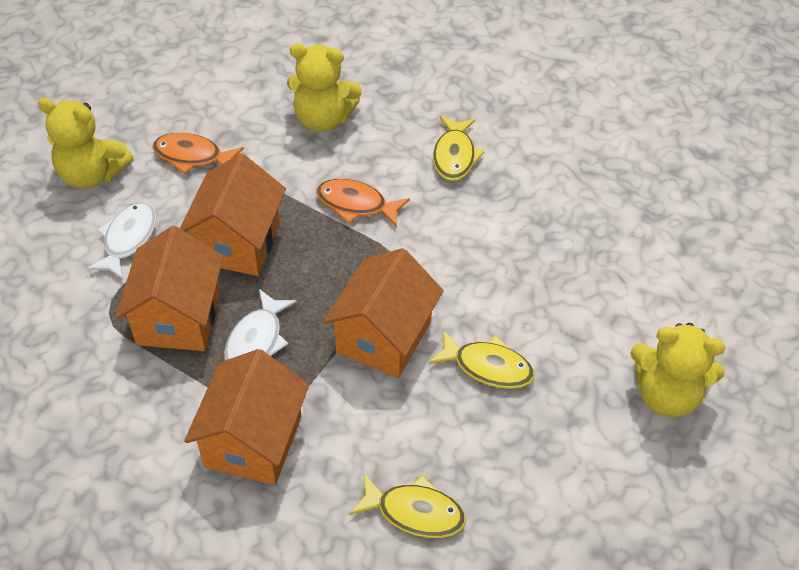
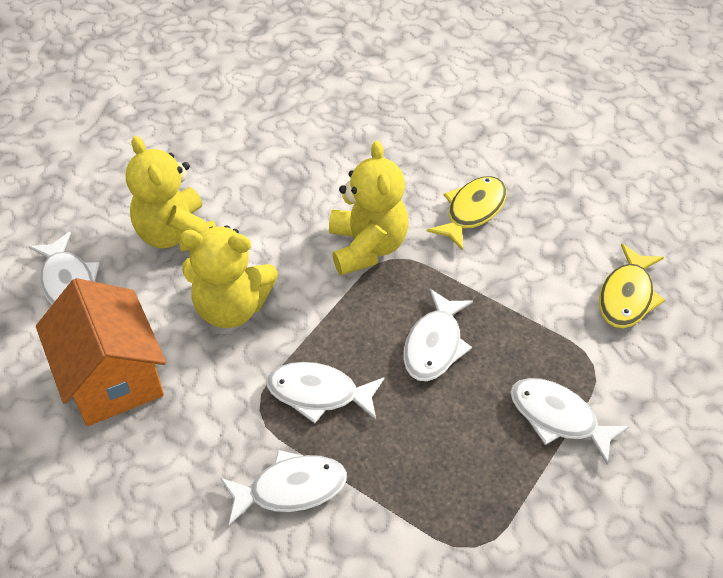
orange fish: 2 -> 0
orange house: 4 -> 1
white fish: 2 -> 5
yellow fish: 3 -> 2

